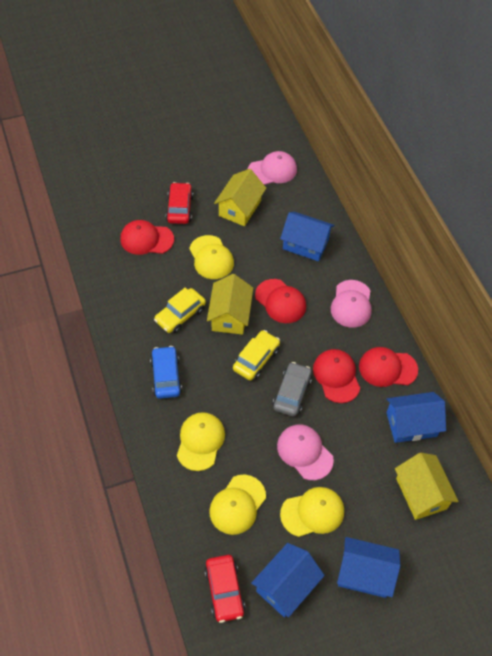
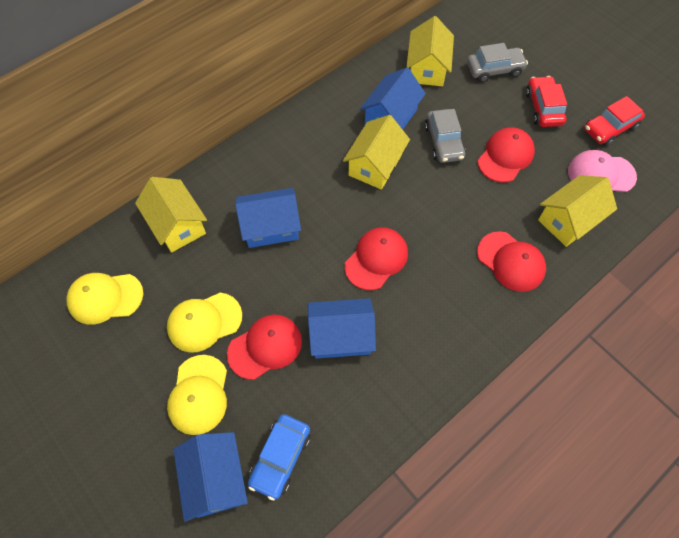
grey car: 1 -> 2
pink cap: 3 -> 1
yellow cap: 4 -> 3
yellow car: 2 -> 0
yellow house: 3 -> 4

